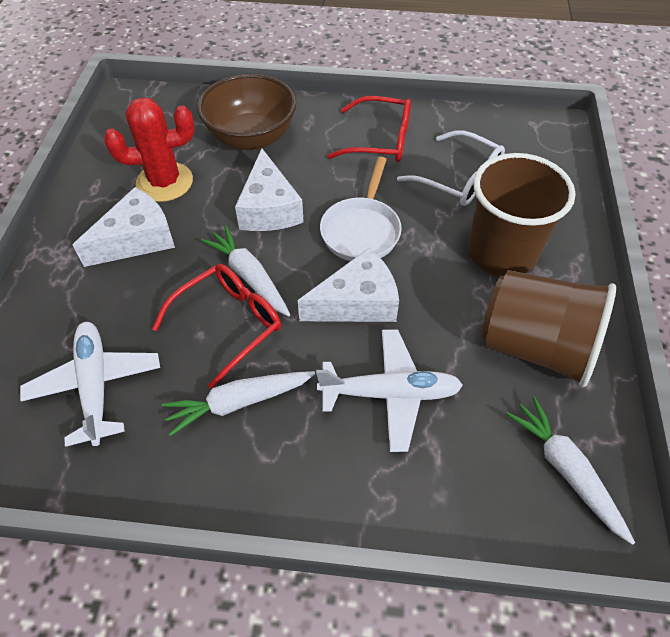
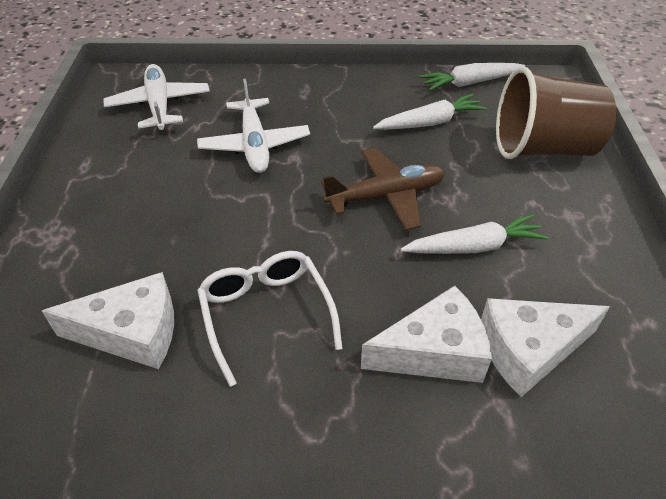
brown bowl: 1 -> 0
brown cup: 2 -> 1
brown plane: 0 -> 1
red cactus: 1 -> 0
red glasses: 2 -> 0
white pan: 1 -> 0

